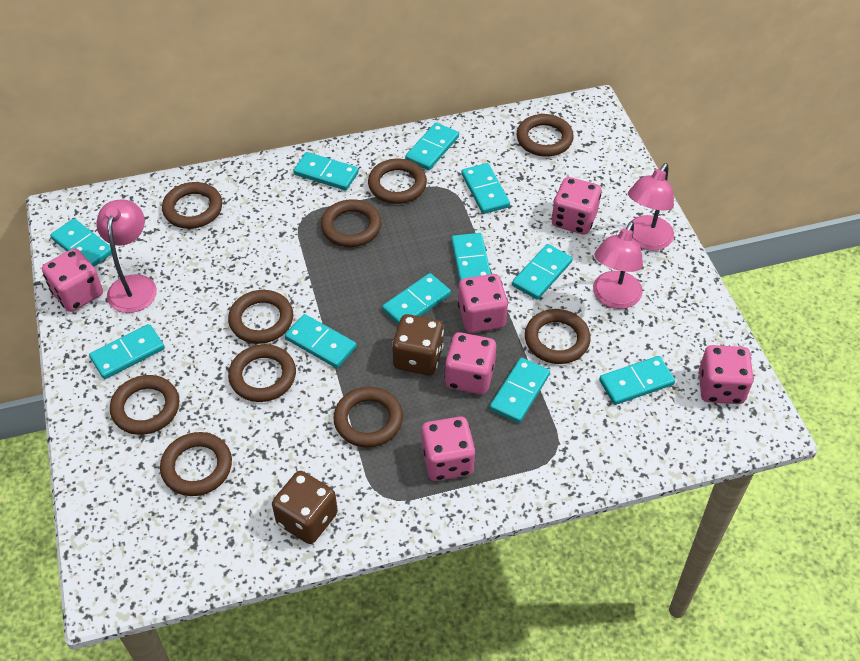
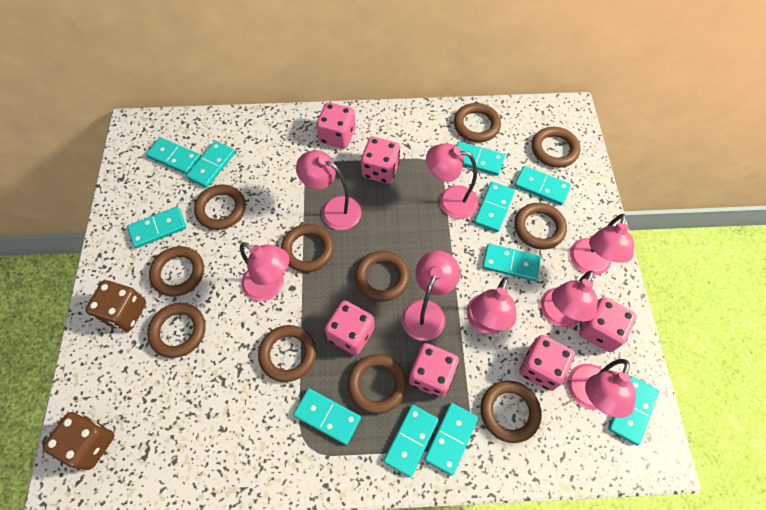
brown ring: 10 -> 11
pink lamp: 3 -> 8

